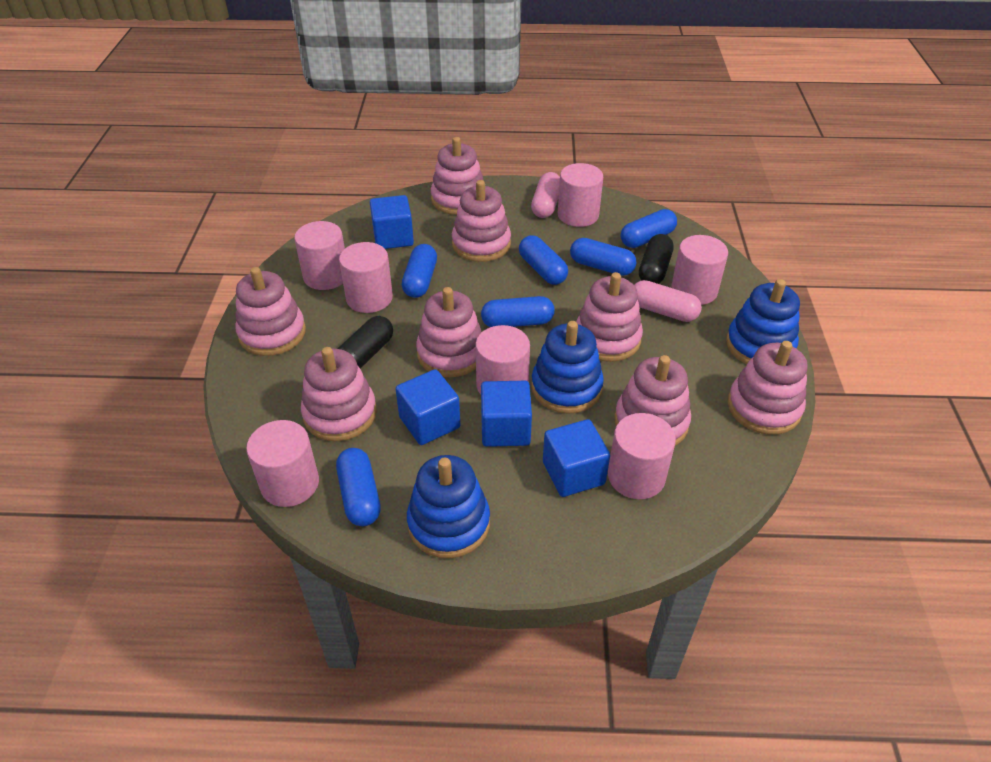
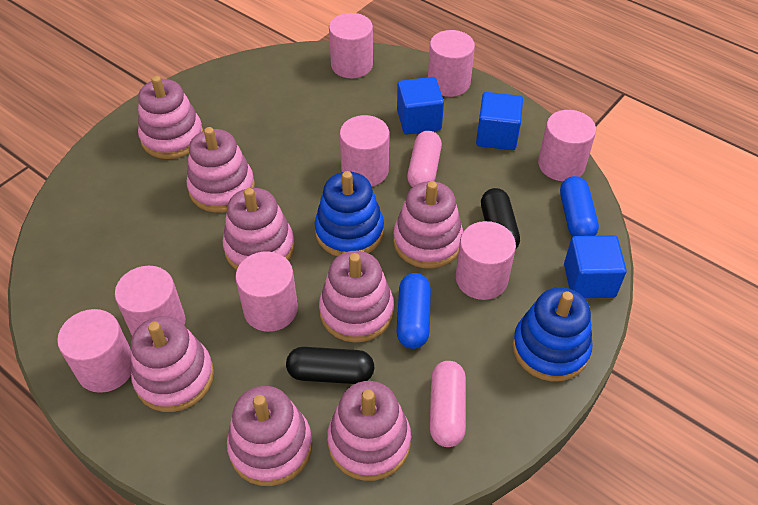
blue capsule: 6 -> 2
blue cube: 4 -> 3
blue stacking toy: 3 -> 2
pink cylinder: 7 -> 8

